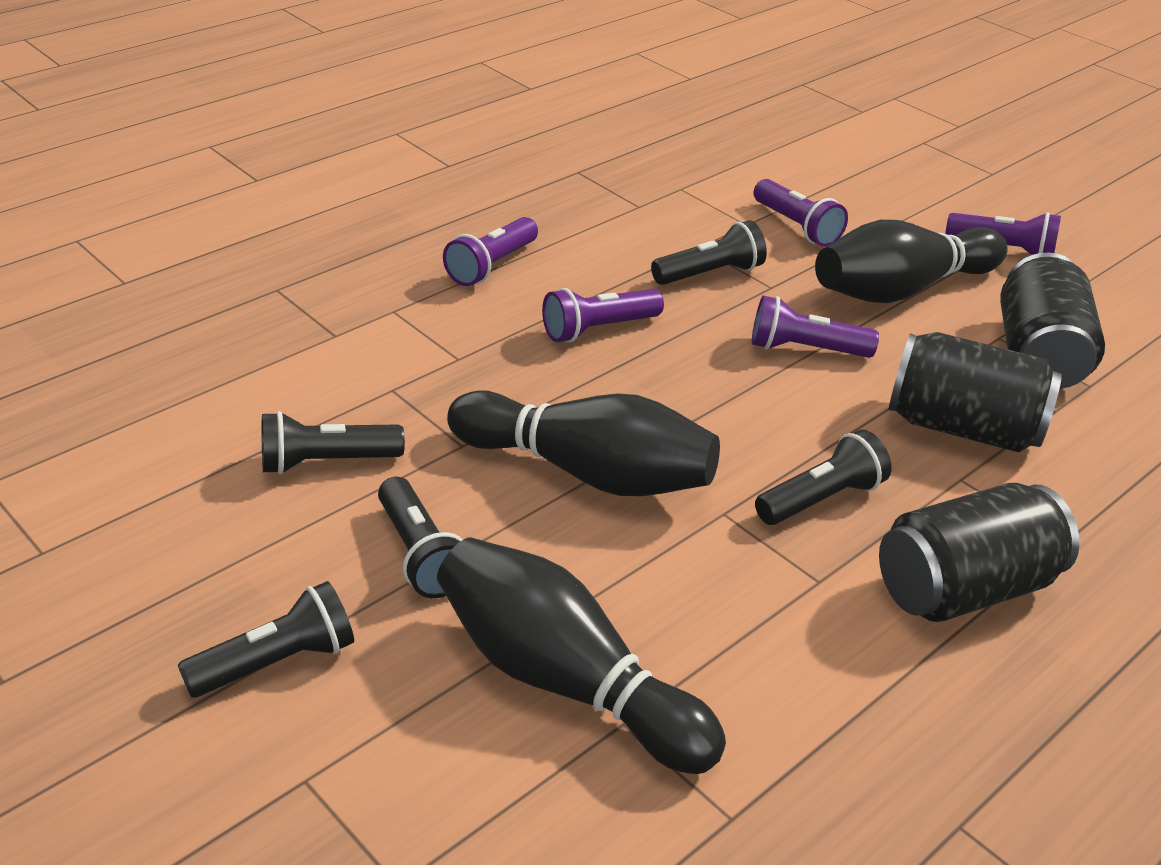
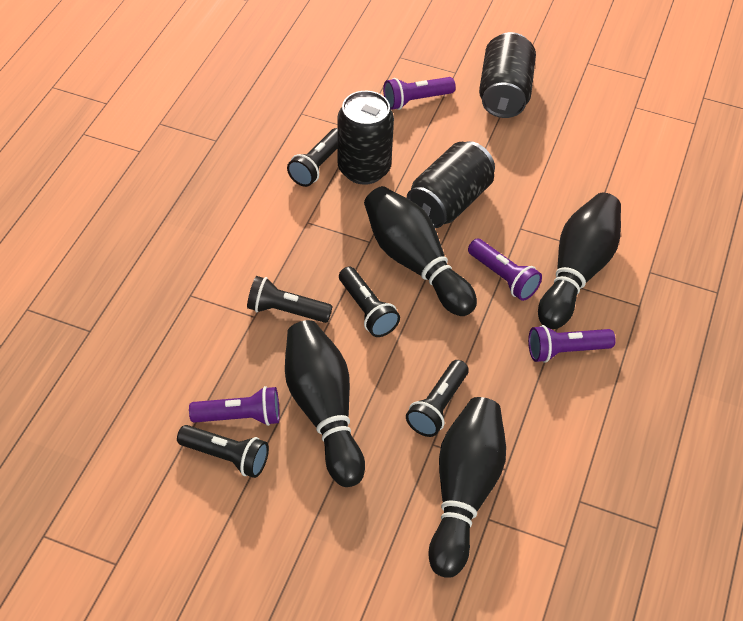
black bowling pin: 3 -> 4
purple flashlight: 5 -> 4

